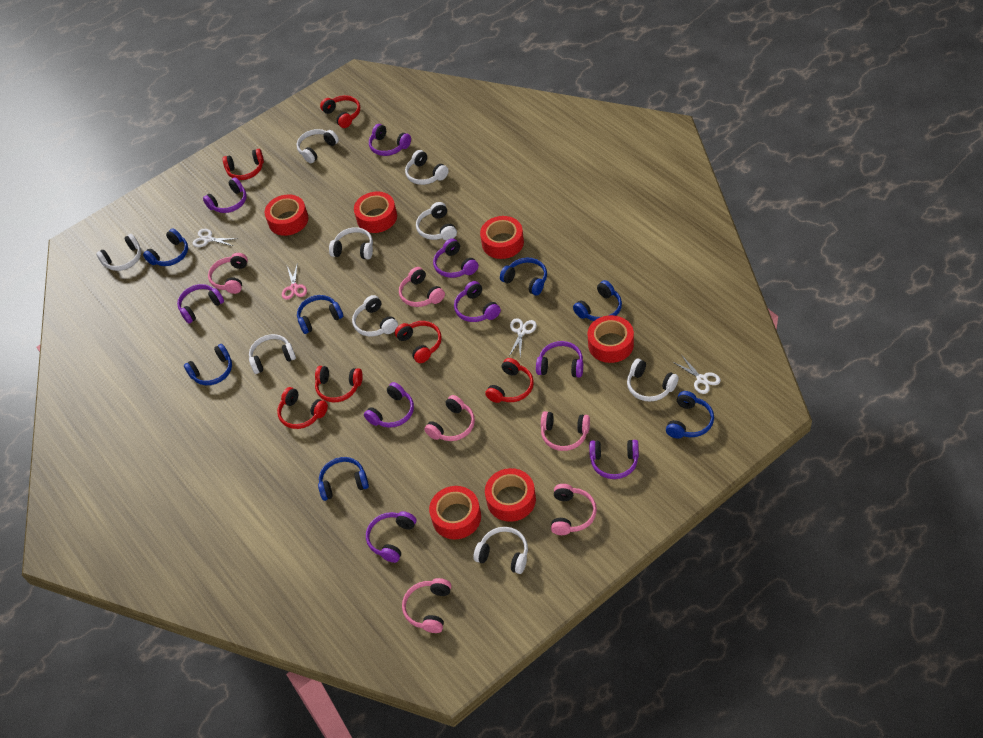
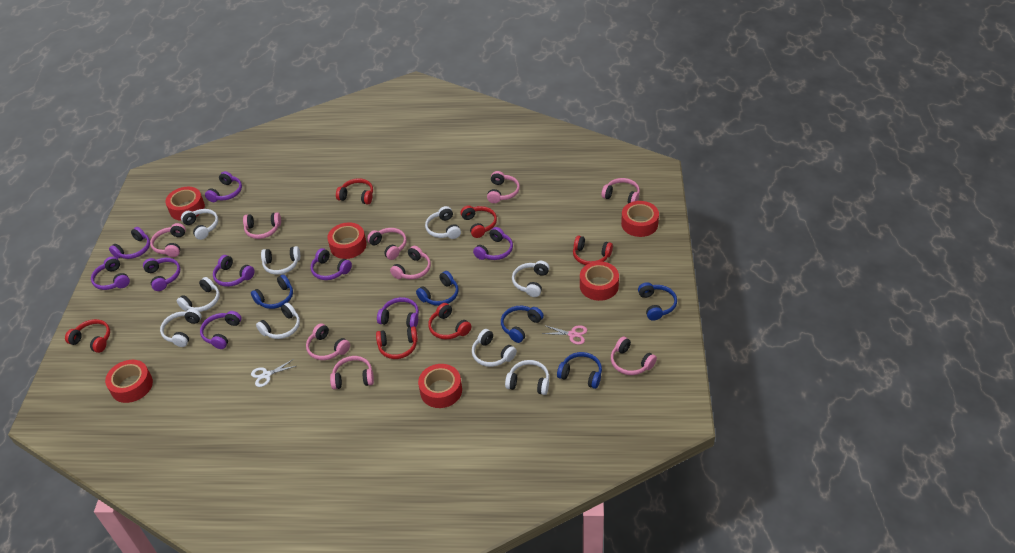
blue headphones: 7 -> 5
pink headphones: 6 -> 9
white scissors: 3 -> 1

